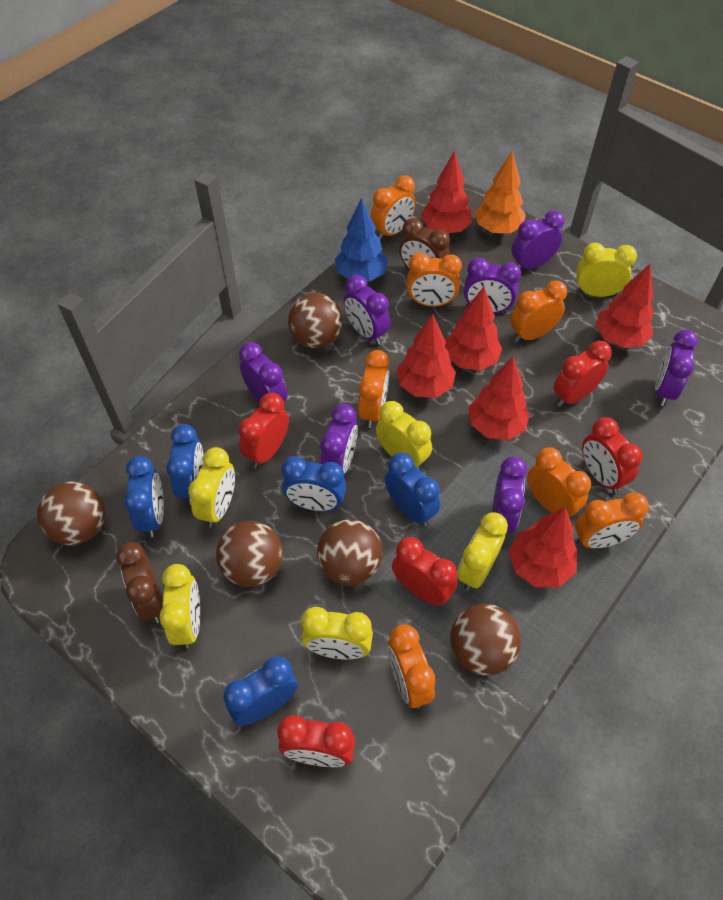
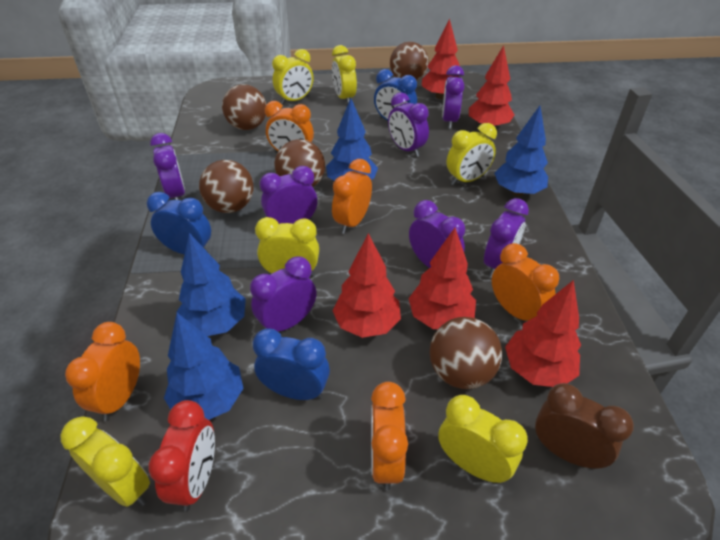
blue clock: 5 -> 3
blue tree: 1 -> 4
brown clock: 2 -> 1
orange clock: 7 -> 5
orange tree: 1 -> 0
red clock: 5 -> 1
red tree: 6 -> 5

